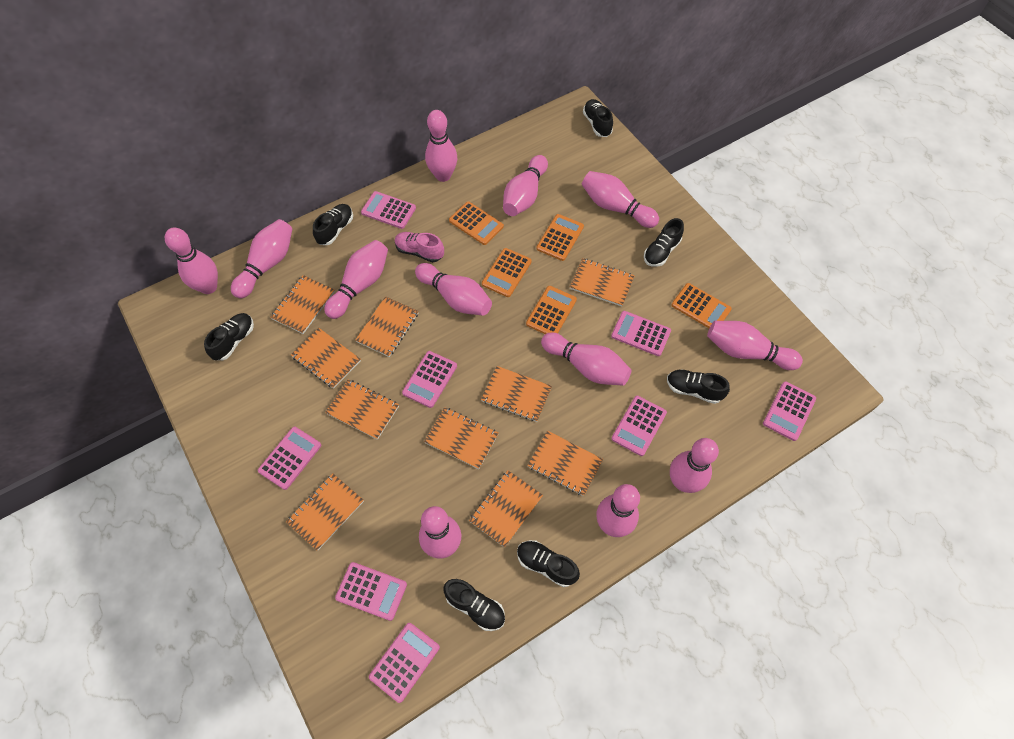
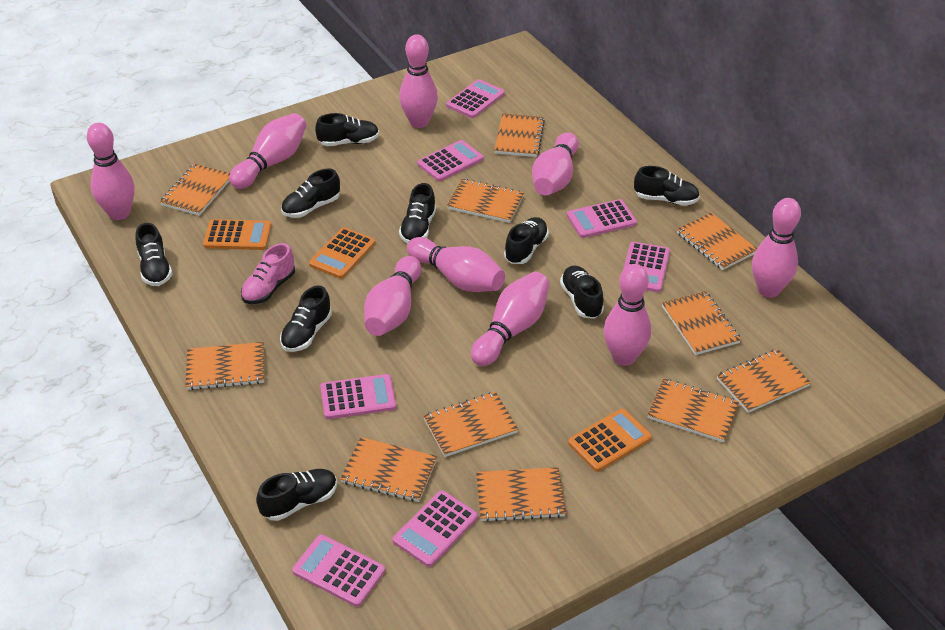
black shoe: 7 -> 9
orange calculator: 5 -> 3
orange notebook: 10 -> 11
pink bowling pin: 12 -> 9
pink calculator: 8 -> 7

